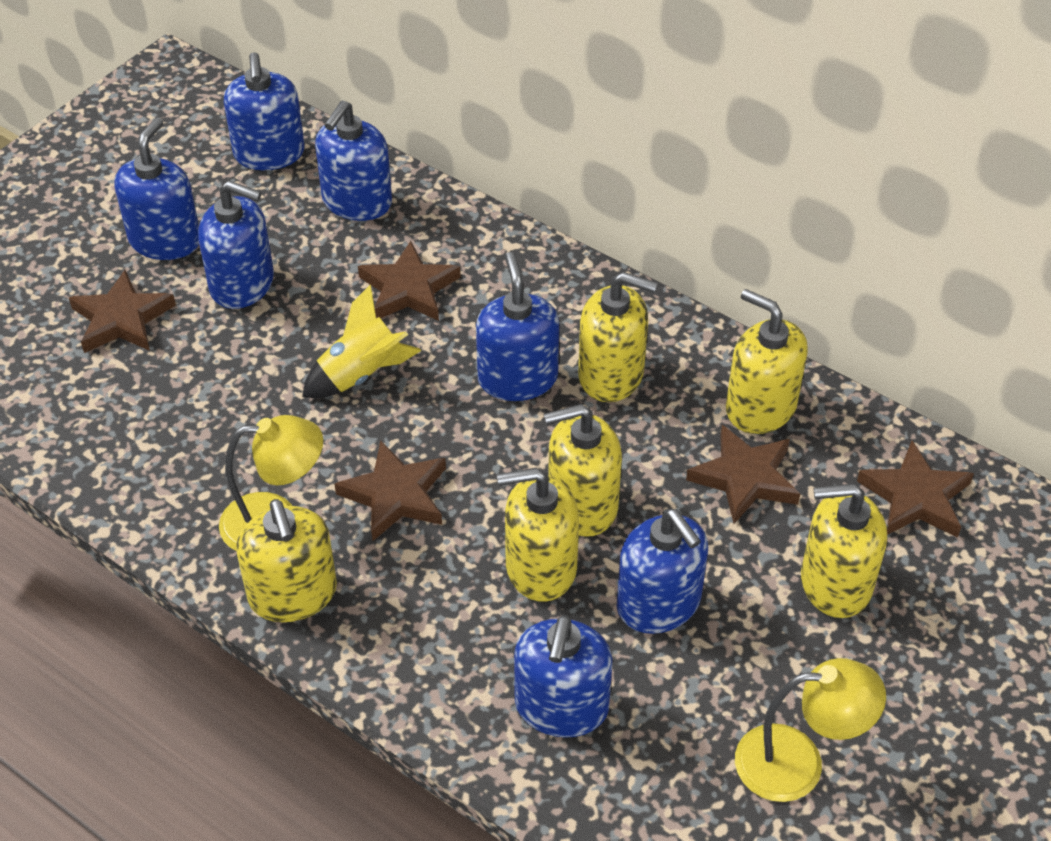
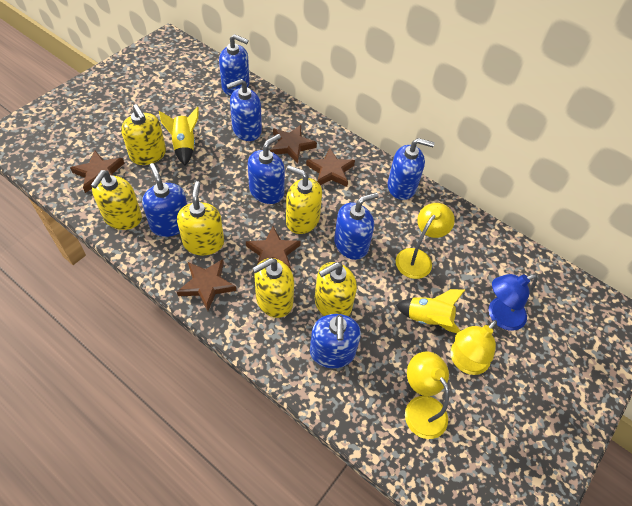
blue lamp: 0 -> 1
yellow lamp: 2 -> 3
yellow rocket: 1 -> 2

